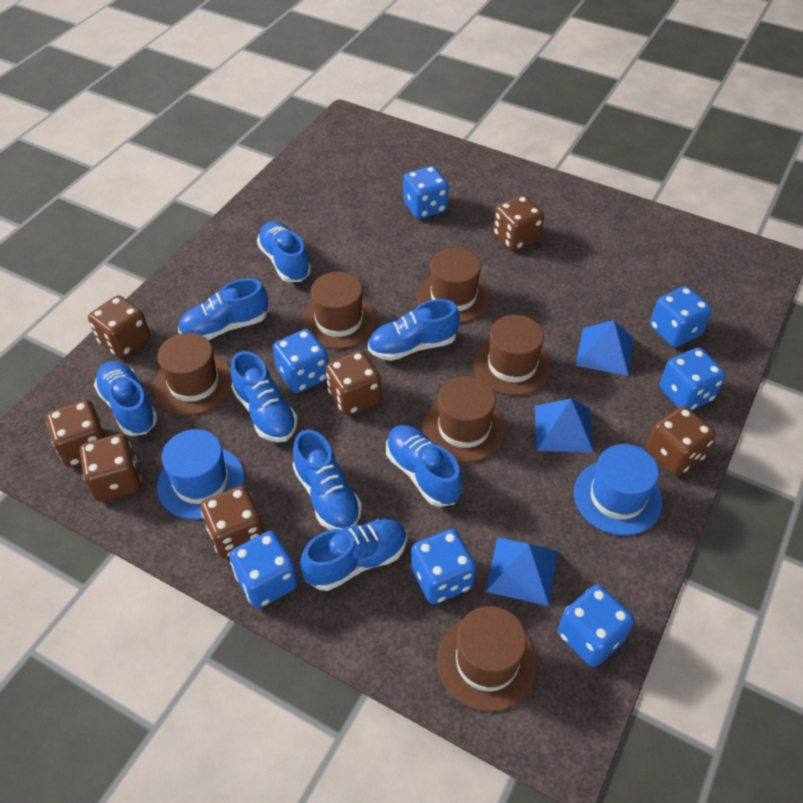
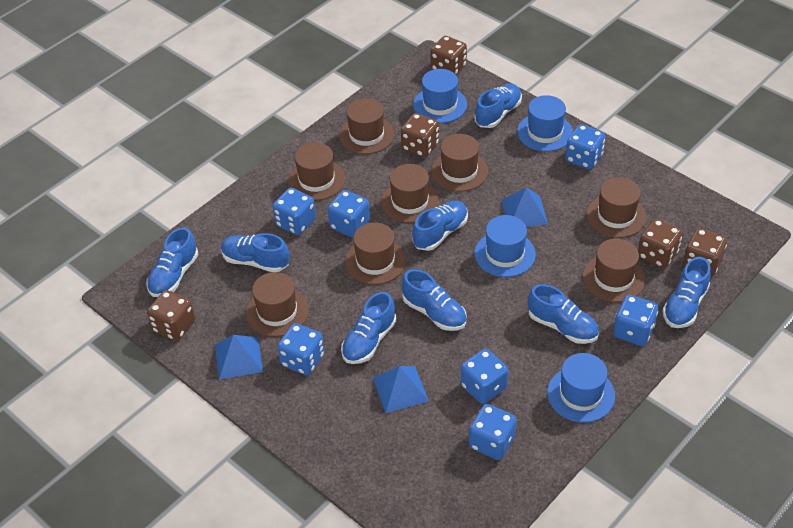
blue hat: 2 -> 4
brown dice: 7 -> 5
brown hat: 6 -> 8

